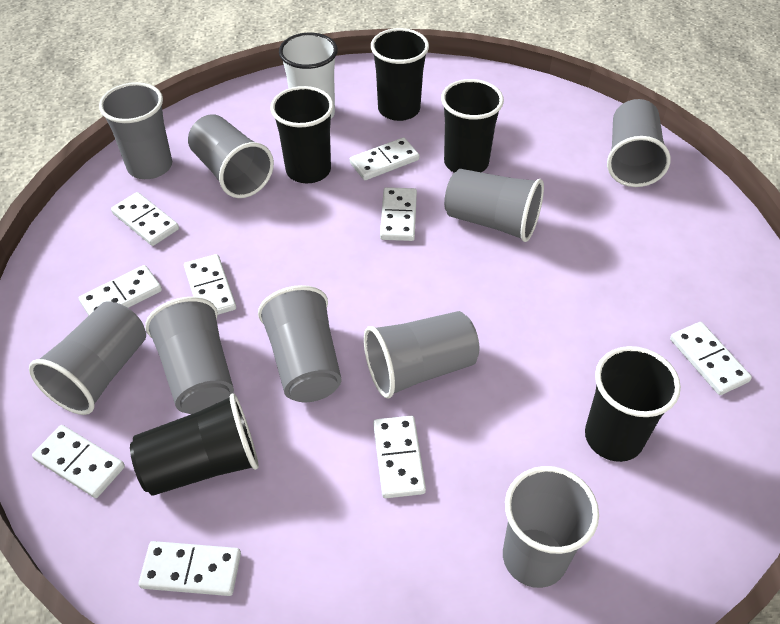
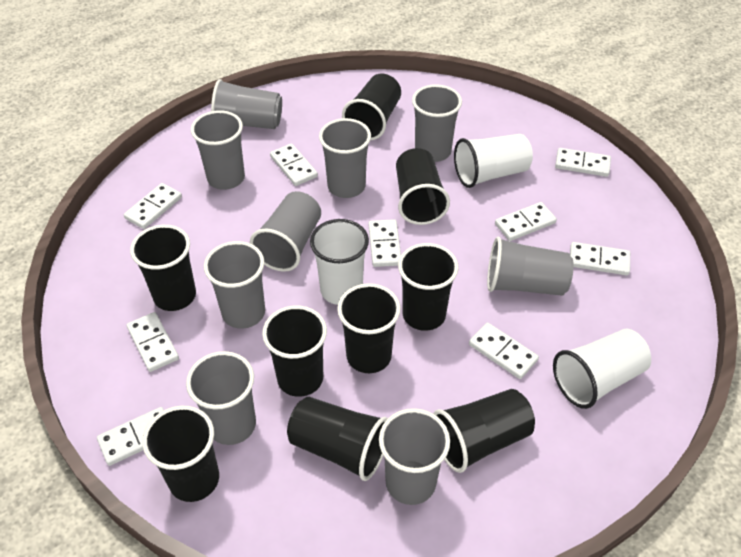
black cup: 5 -> 9
white cup: 1 -> 3

